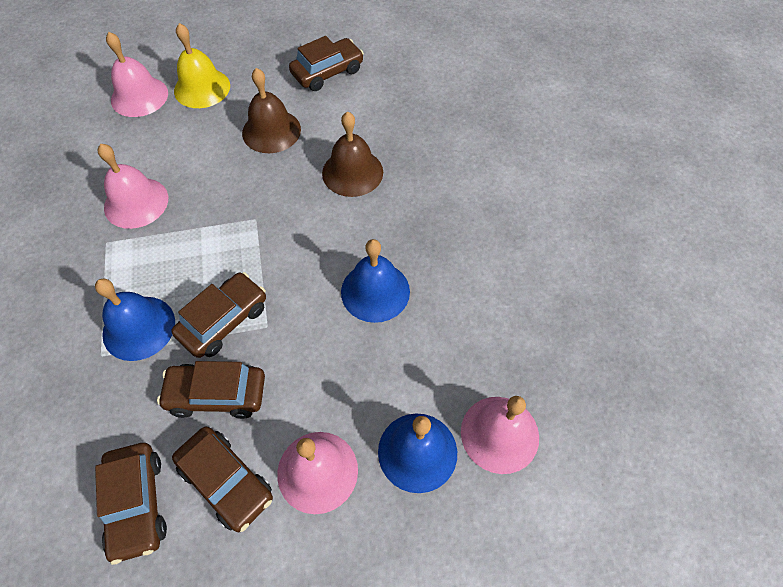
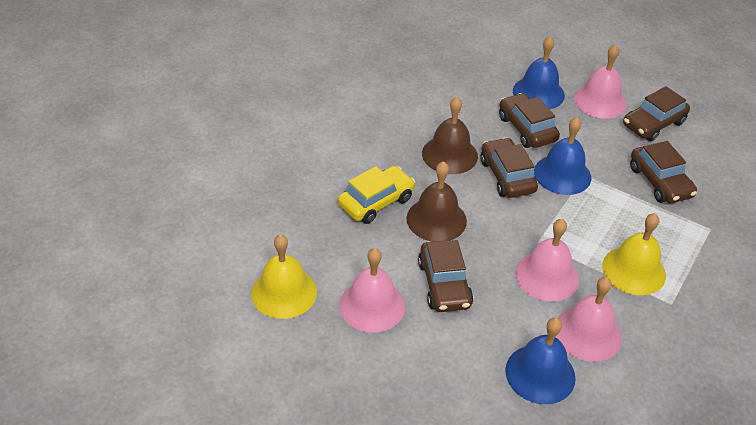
yellow bell: 1 -> 2
yellow car: 0 -> 1

